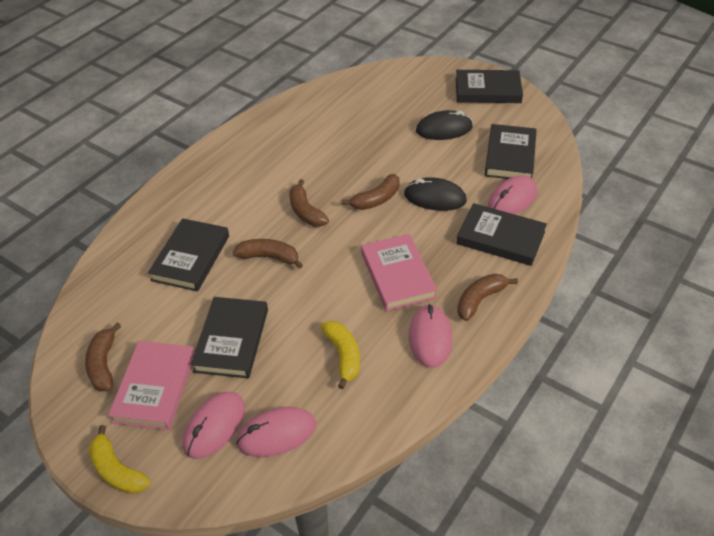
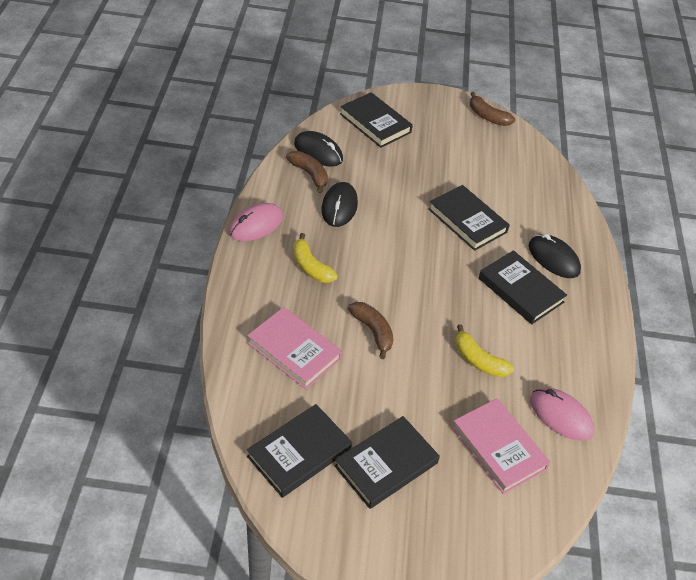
black mouse: 2 -> 3
brown banana: 5 -> 3
pink mouse: 4 -> 2

